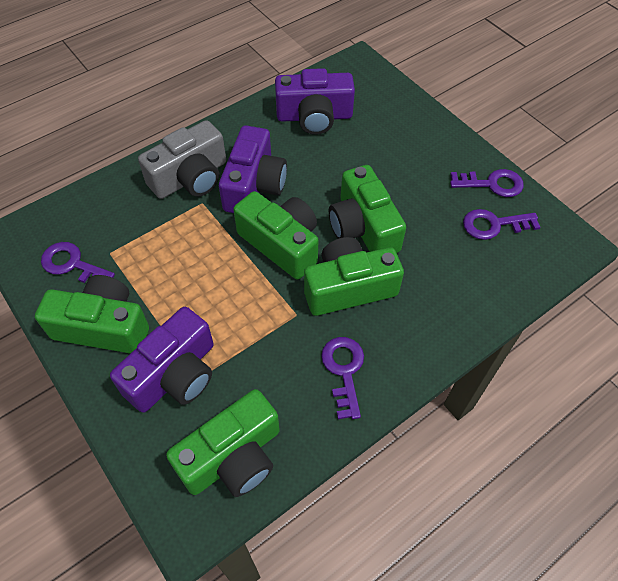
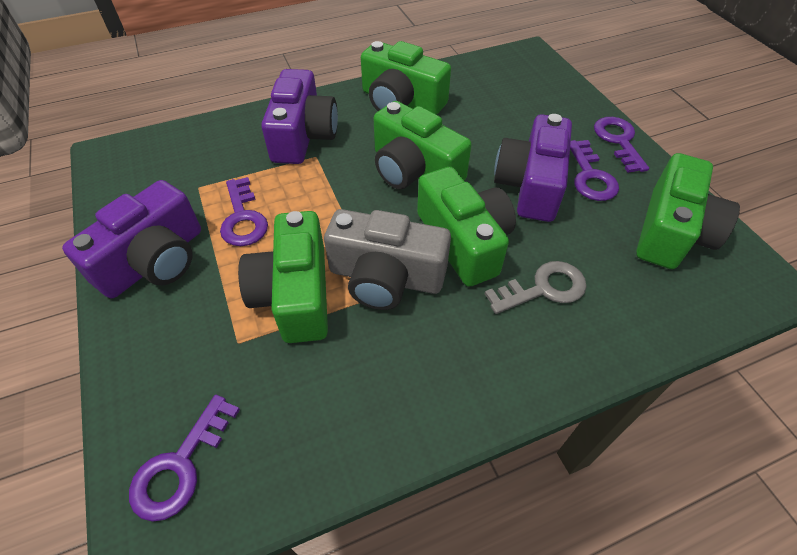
grey key: 0 -> 1

